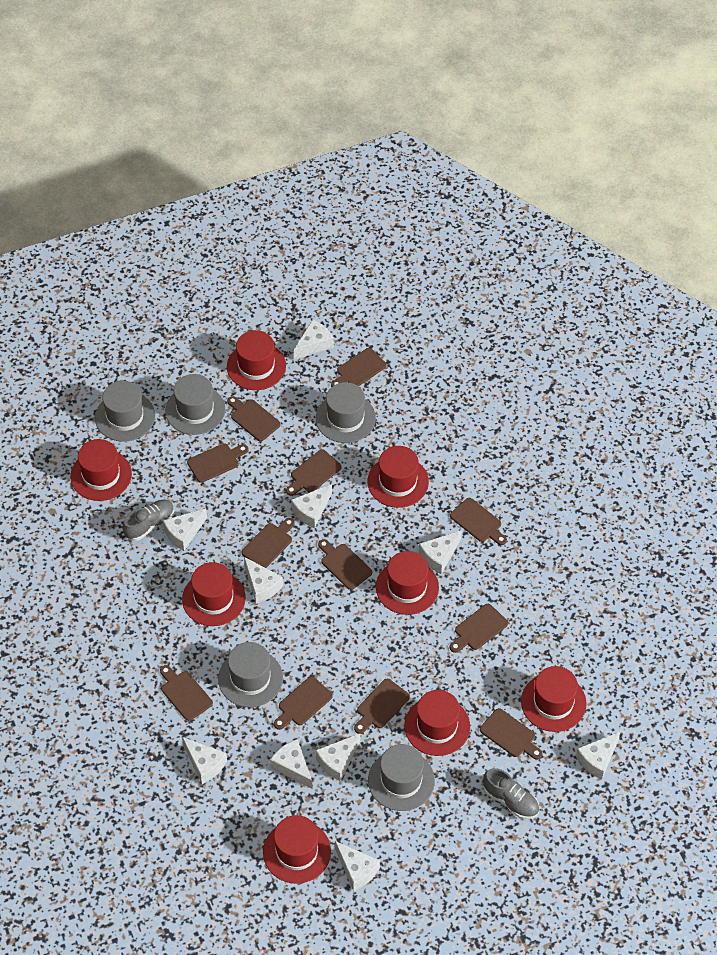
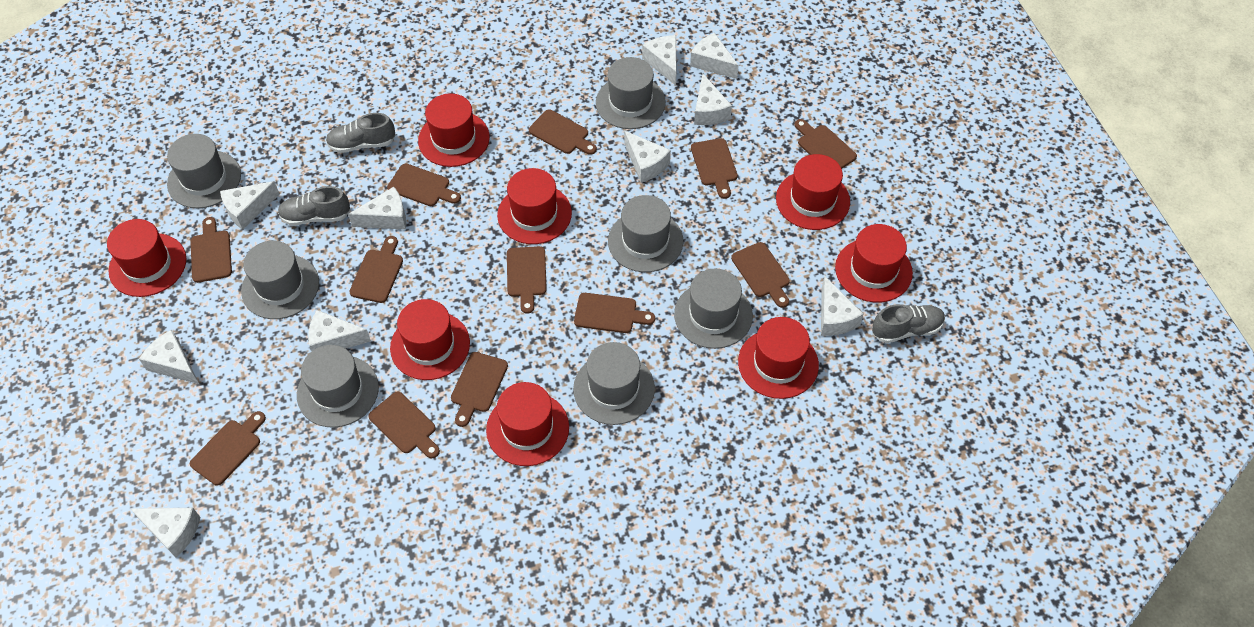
grey hat: 5 -> 7
grey shoe: 2 -> 3

